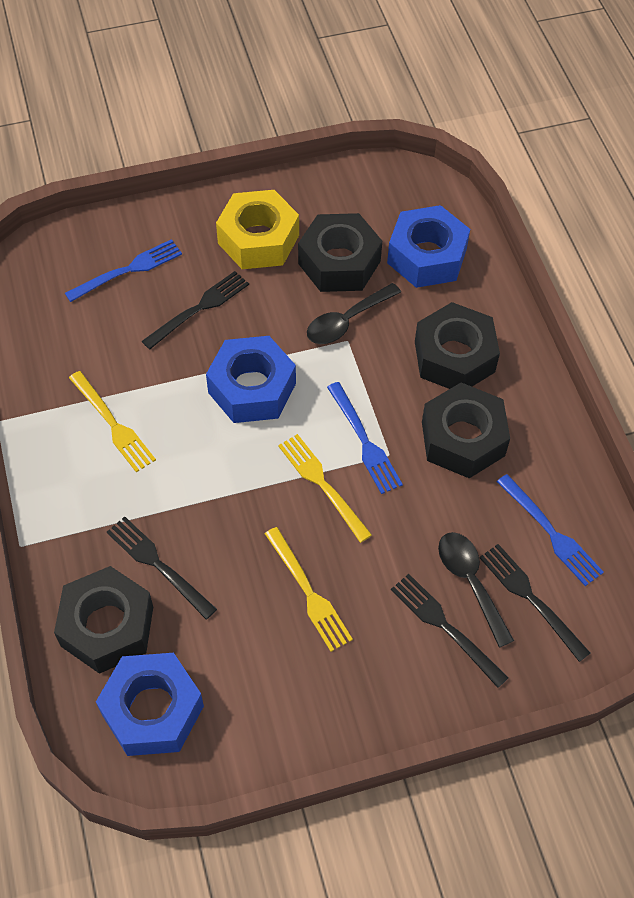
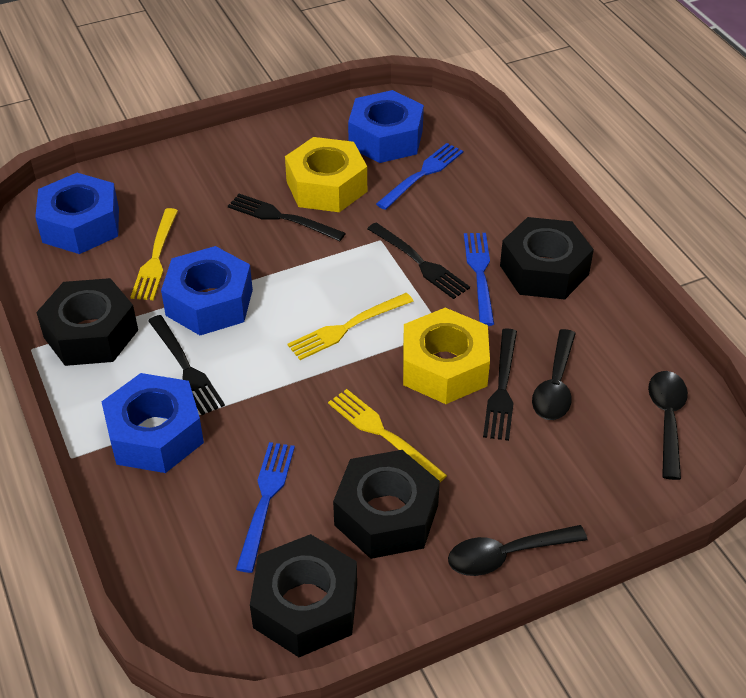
black spoon: 2 -> 3
blue nut: 3 -> 4
yellow nut: 1 -> 2

